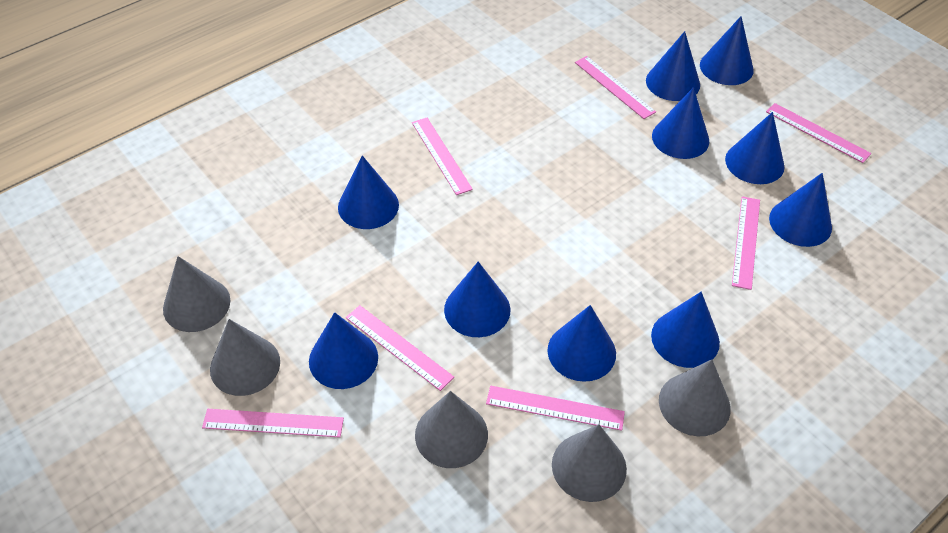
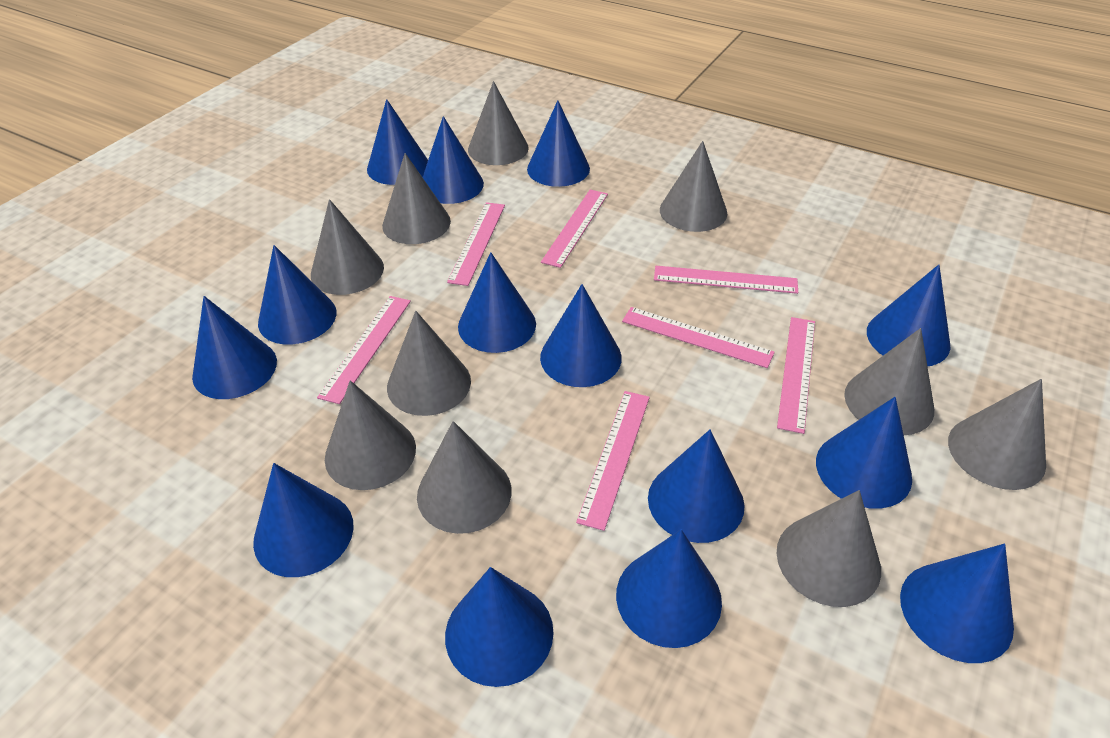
blue cone: 10 -> 14
grey cone: 5 -> 10

